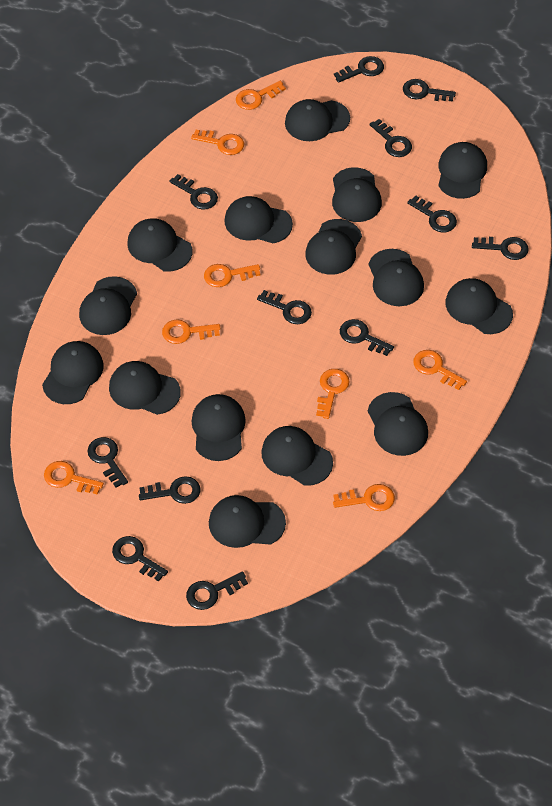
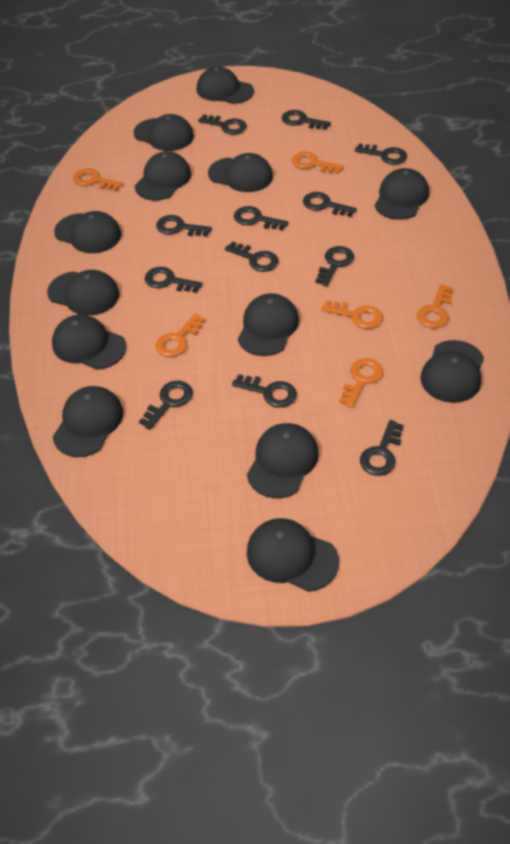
black cap: 15 -> 13
orange key: 8 -> 6

